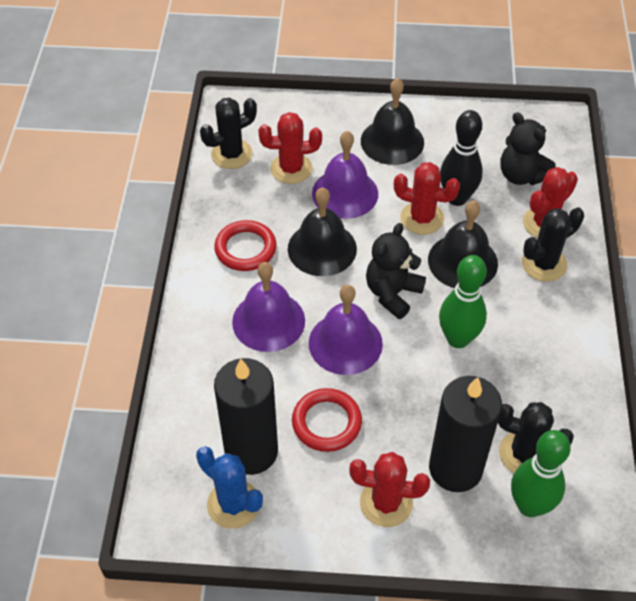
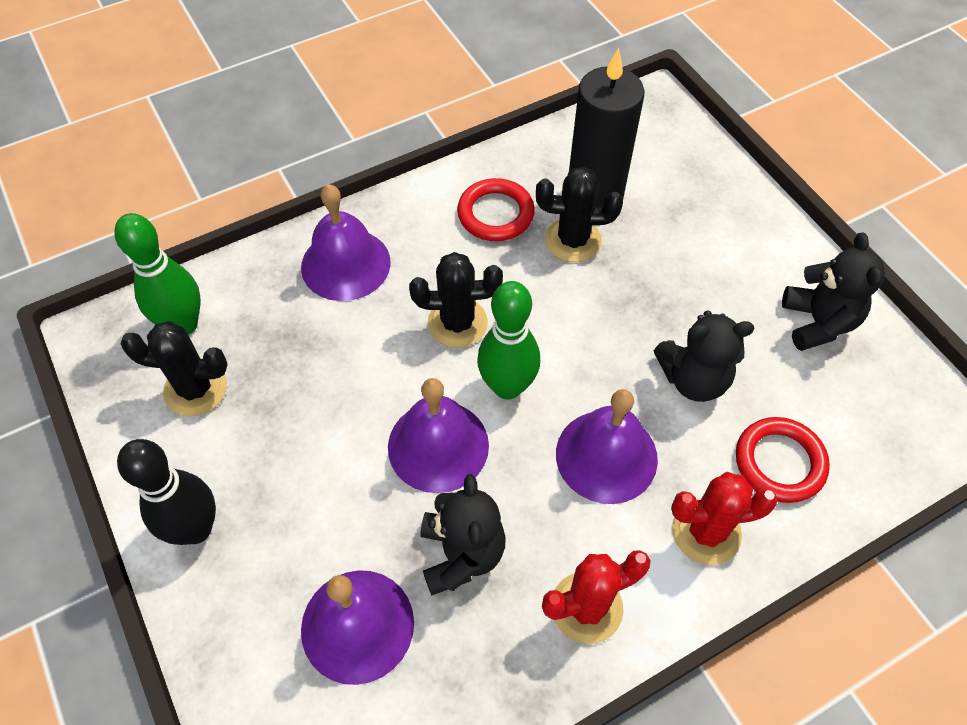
black bell: 3 -> 0
black candle: 2 -> 1
black teddy bear: 2 -> 3
blue cactus: 1 -> 0
purple bell: 3 -> 4
red cactus: 4 -> 2

